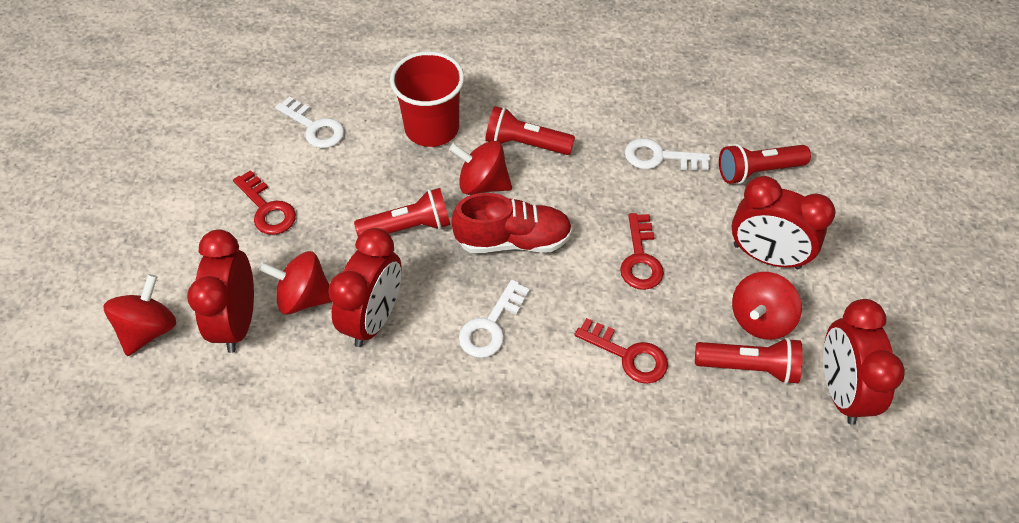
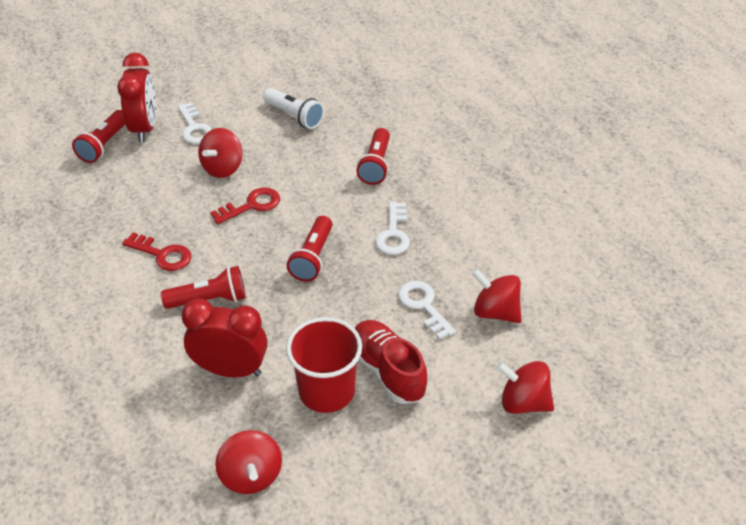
red clock: 4 -> 2
red key: 3 -> 2
white flashlight: 0 -> 1

